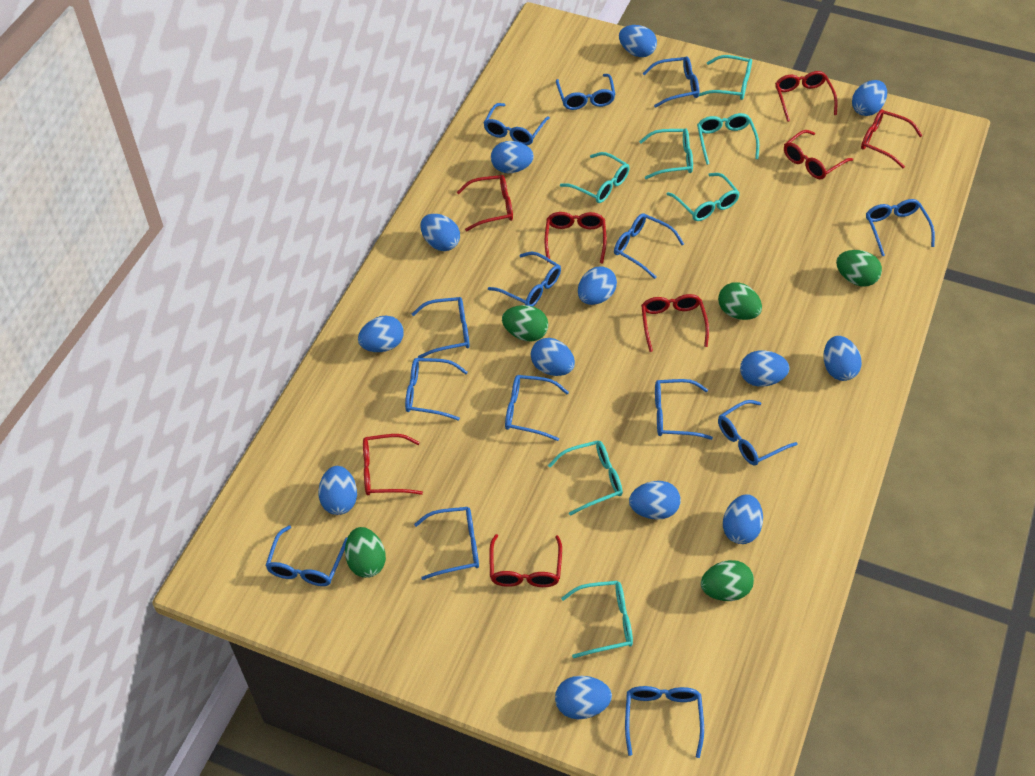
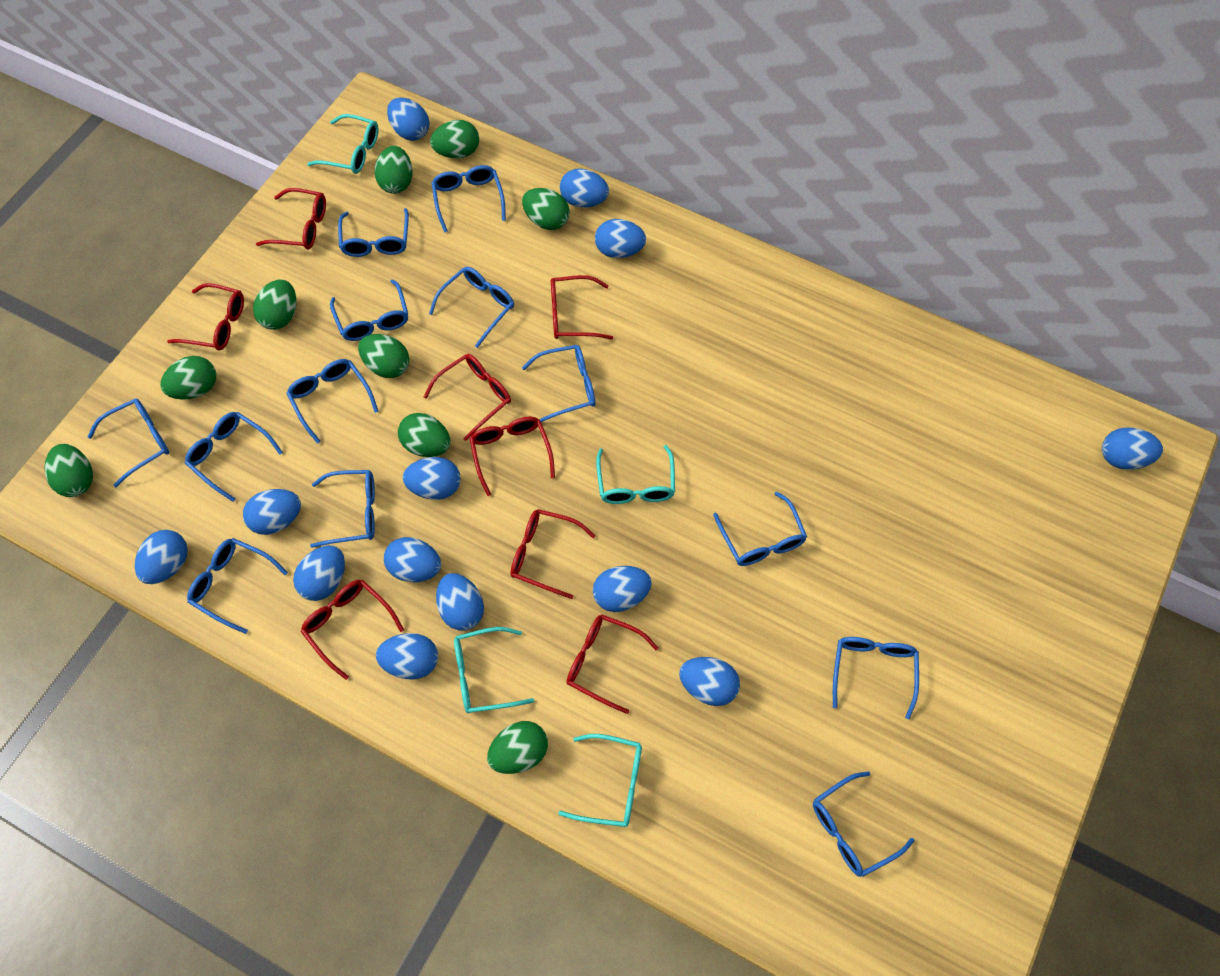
blue glasses: 14 -> 13
green egg: 5 -> 9
turquoise glasses: 7 -> 4

